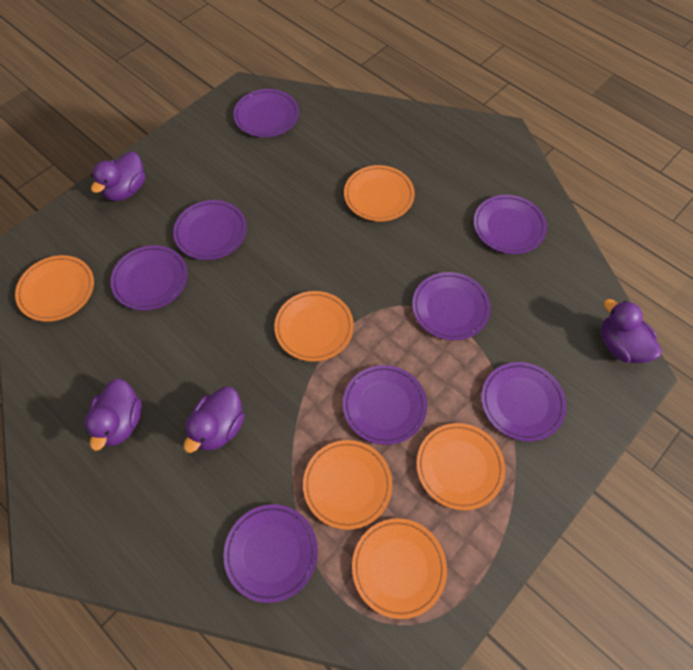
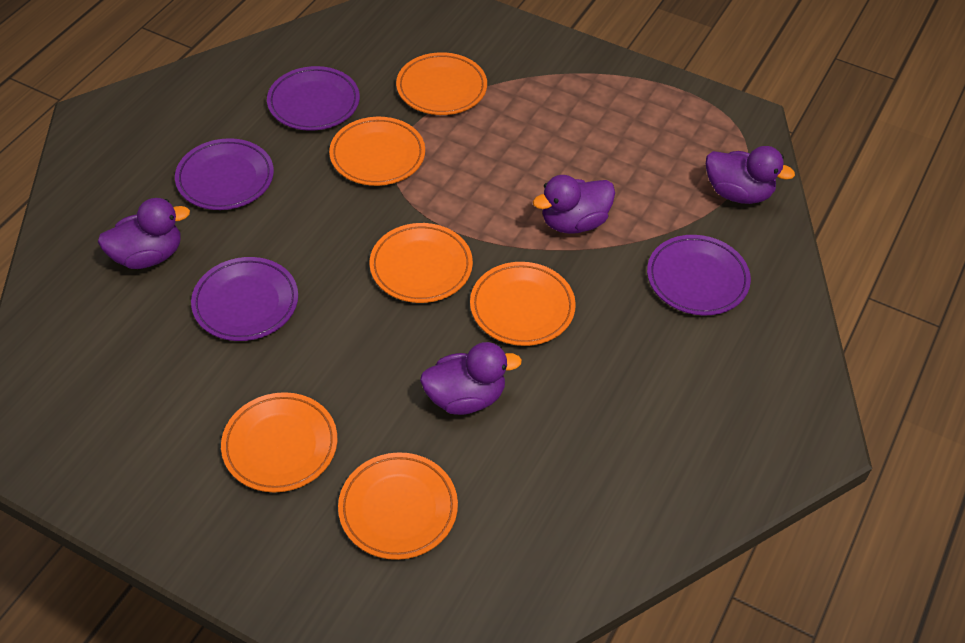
purple plate: 8 -> 4

